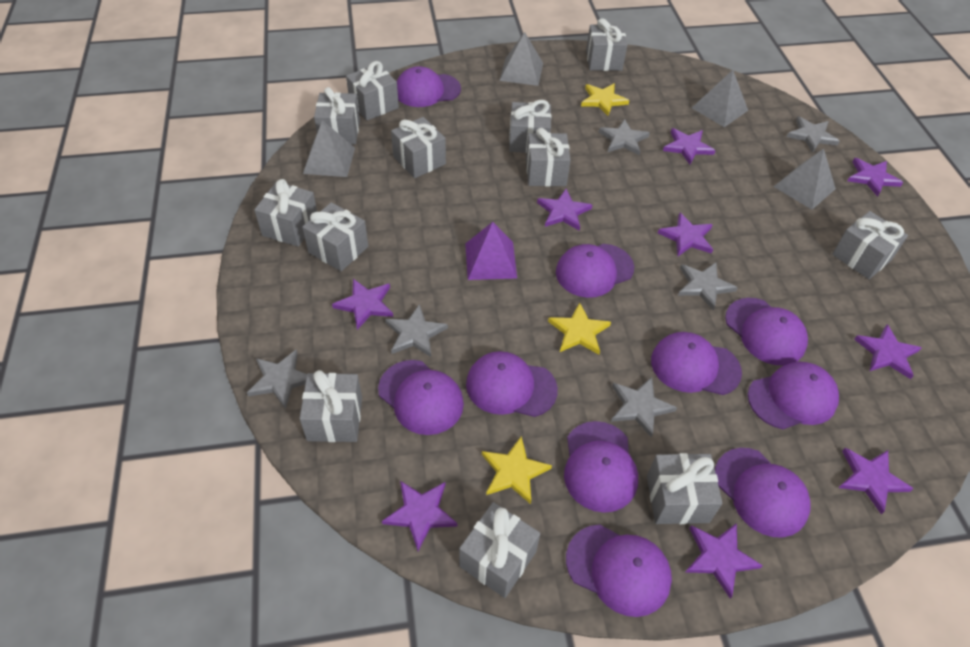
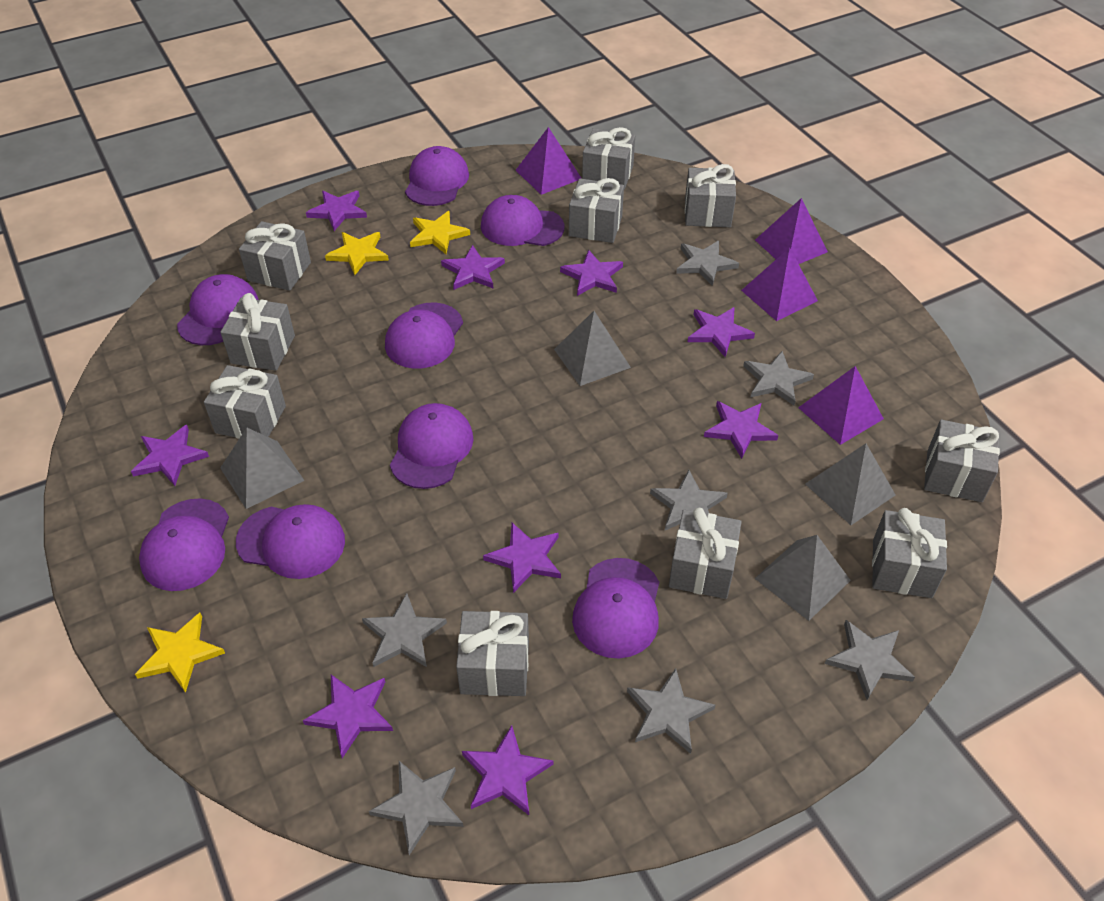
grey gift: 12 -> 10
grey star: 6 -> 7
purple cap: 10 -> 8
purple pyramid: 1 -> 4

